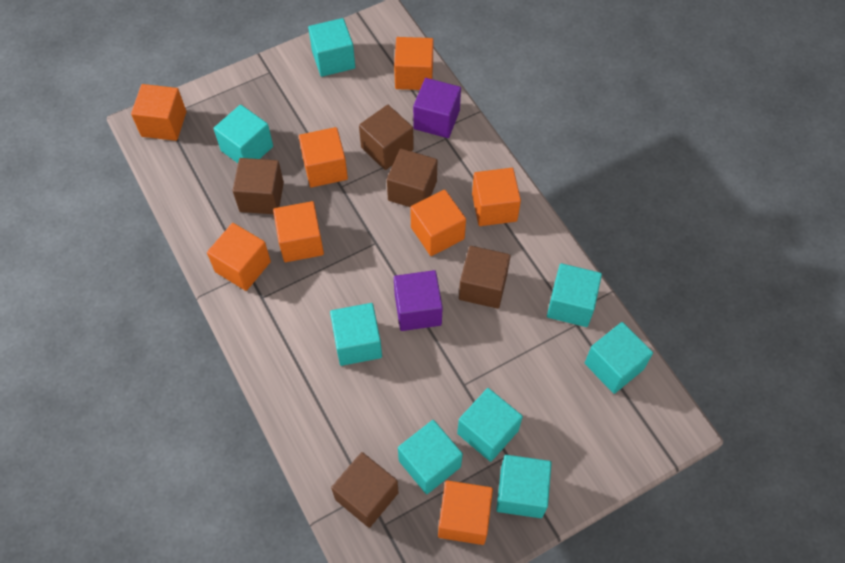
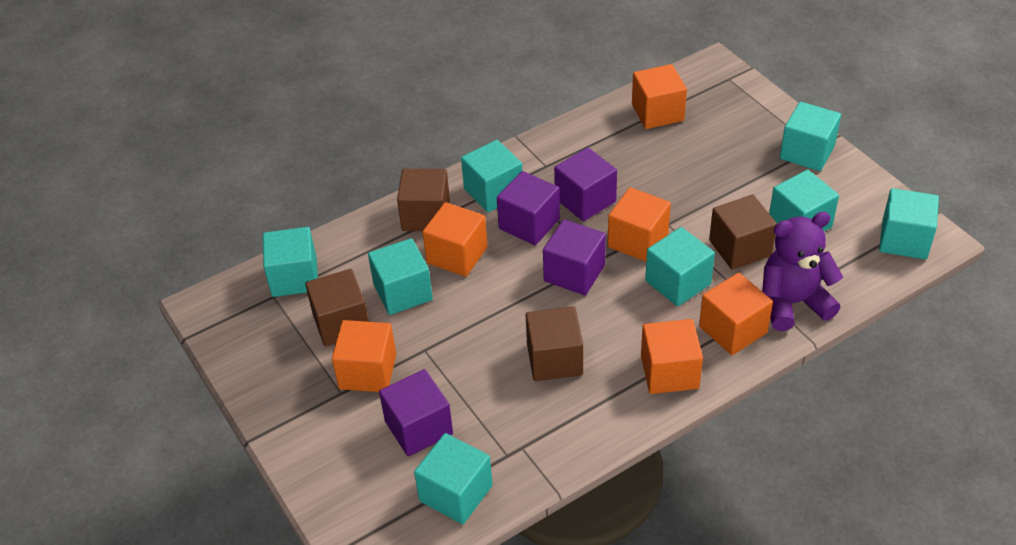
brown cube: 5 -> 4
orange cube: 8 -> 6
purple cube: 2 -> 4
purple teddy bear: 0 -> 1

